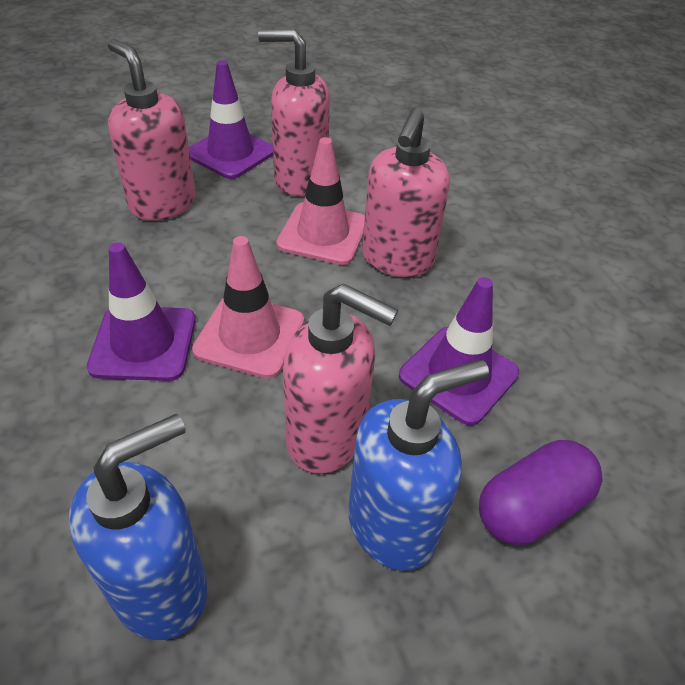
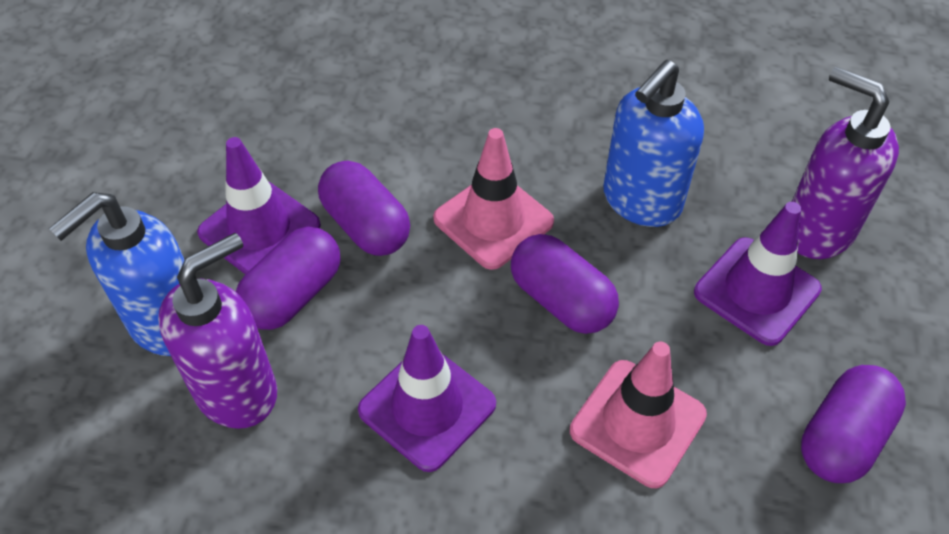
pink soap dispenser: 4 -> 0
purple capsule: 1 -> 4
purple soap dispenser: 0 -> 2

